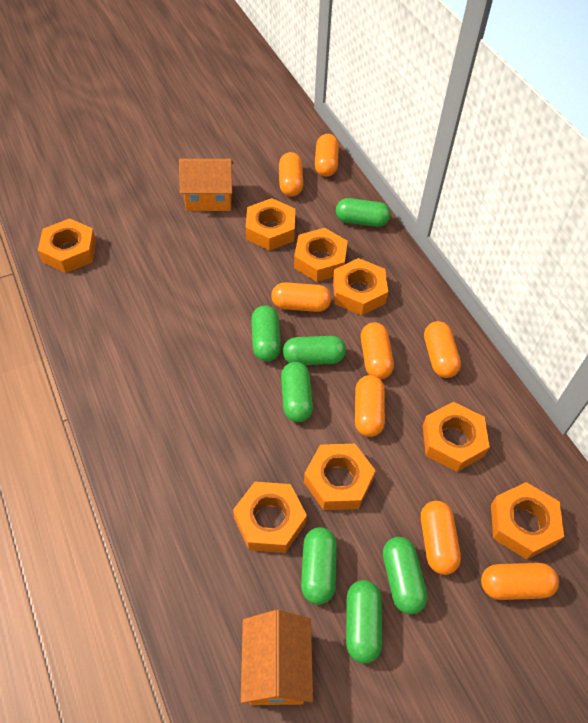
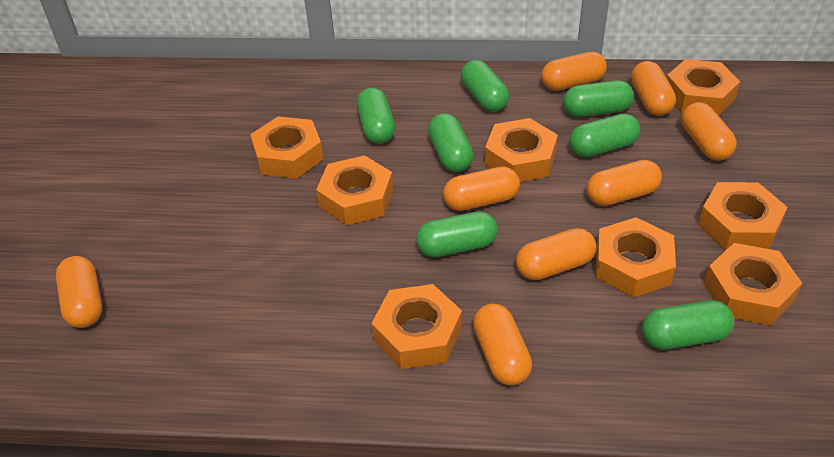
orange house: 2 -> 0

